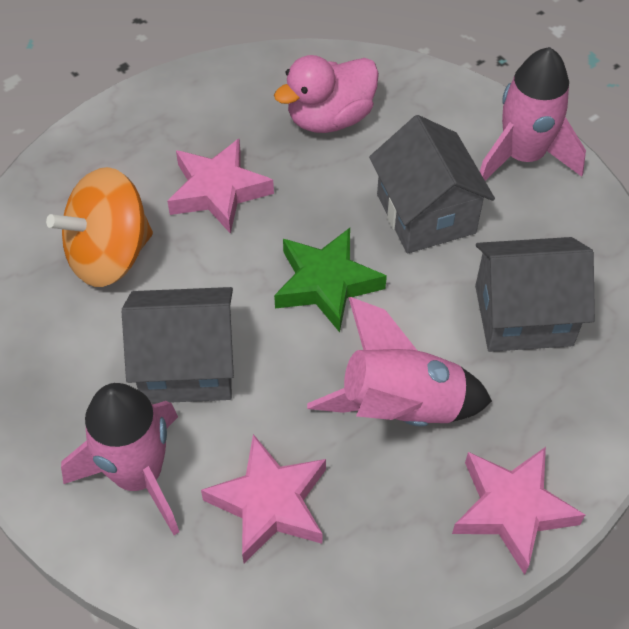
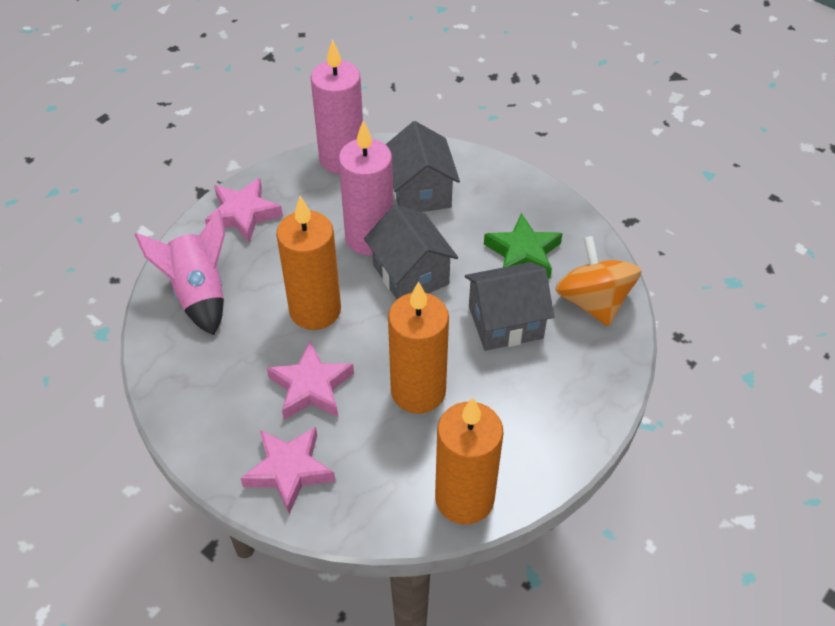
orange candle: 0 -> 3
pink candle: 0 -> 2
pink duck: 1 -> 0
pink rocket: 3 -> 1

